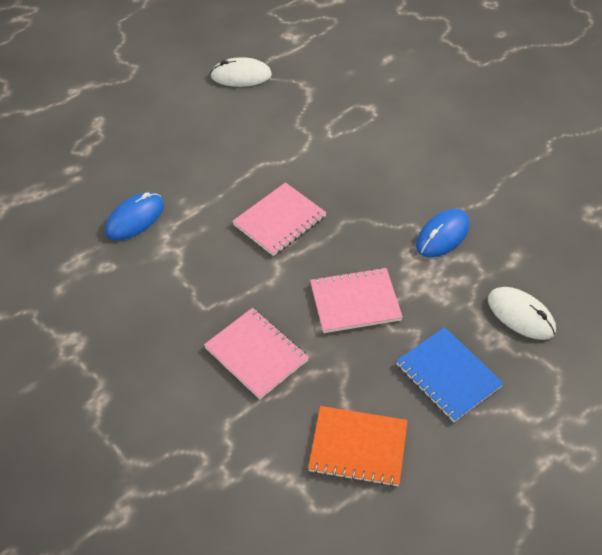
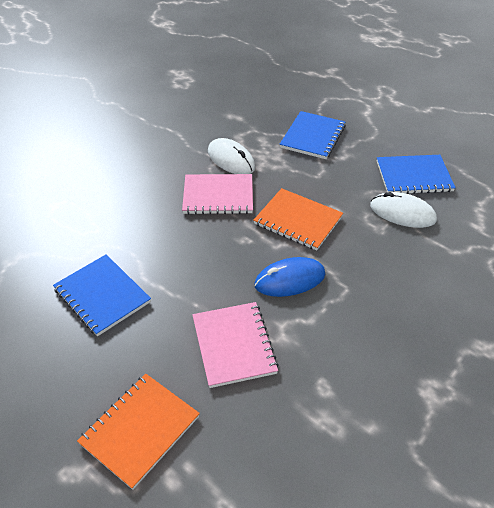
blue mouse: 2 -> 1
blue notebook: 1 -> 3
orange notebook: 1 -> 2
pink notebook: 3 -> 2

